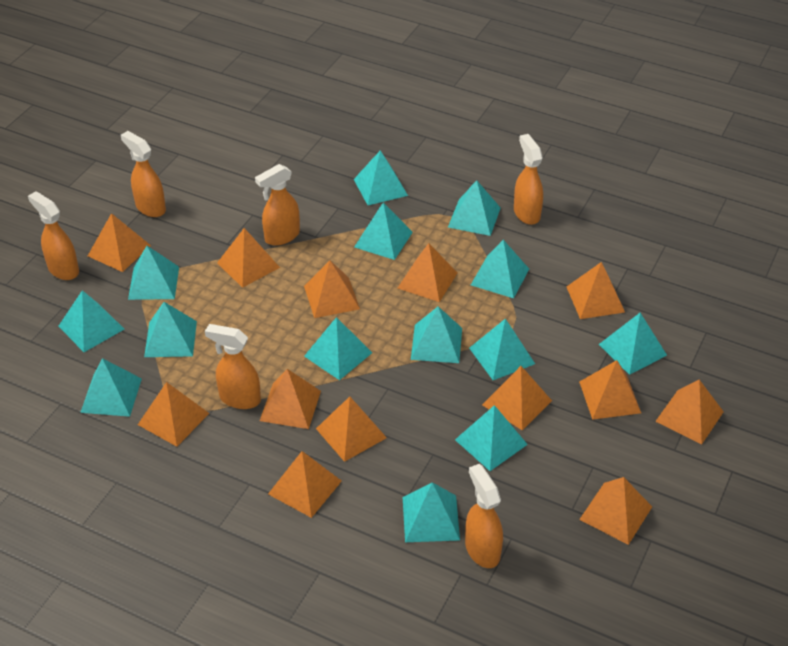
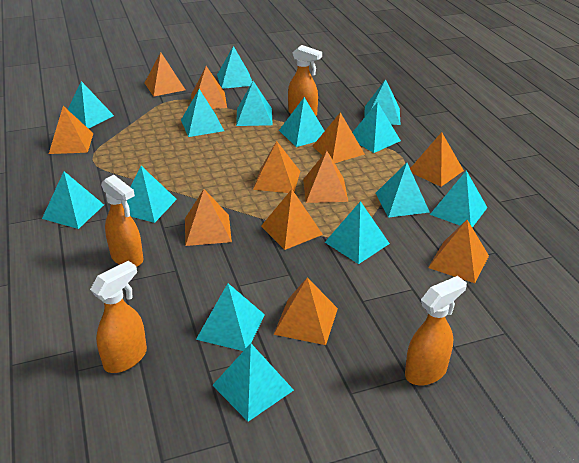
orange pyramid: 13 -> 11
orange spray bottle: 6 -> 4

